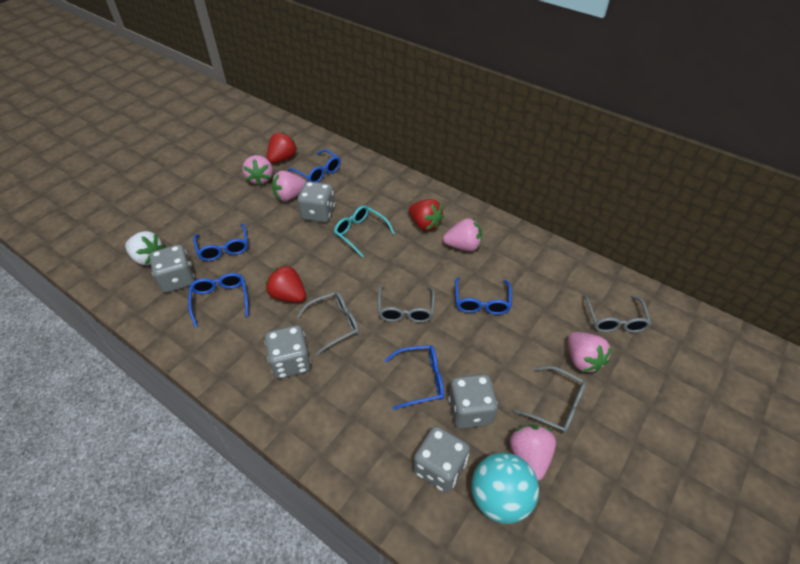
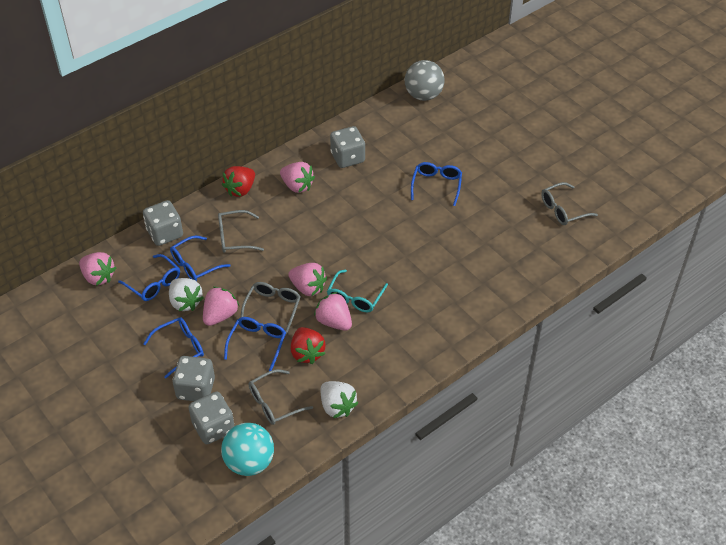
grey ball: 0 -> 1
grey dice: 5 -> 4
red strawberry: 3 -> 2
white strawberry: 1 -> 2

